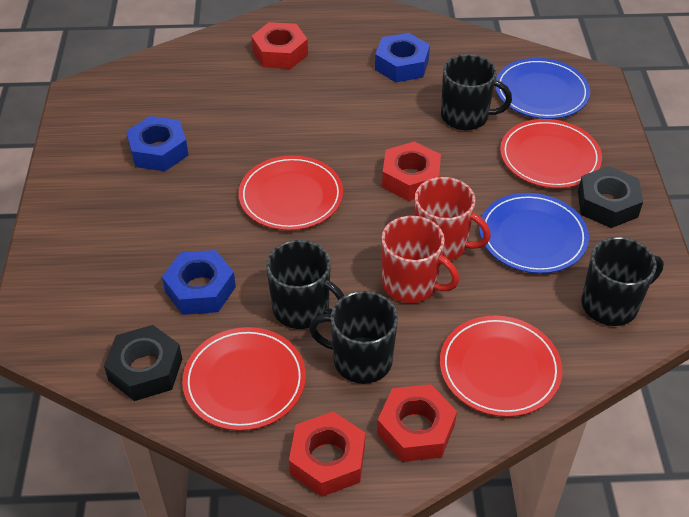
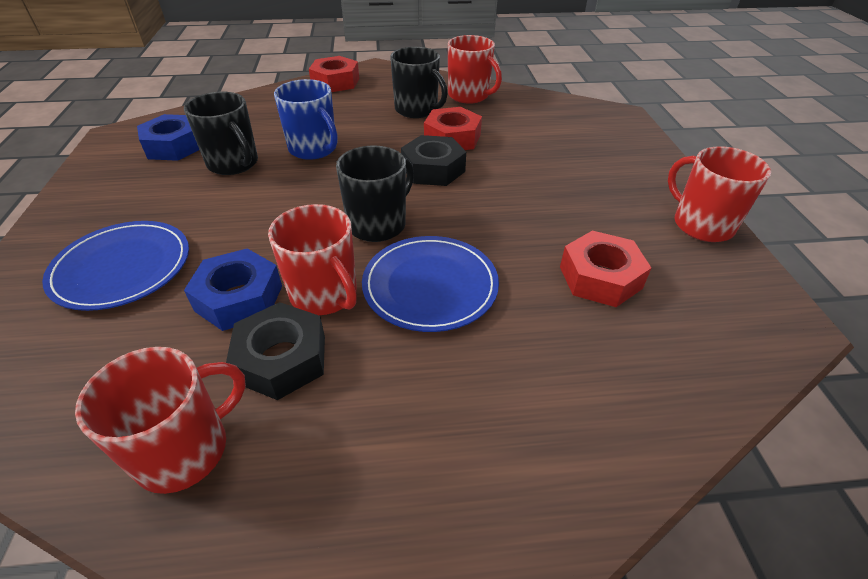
black mug: 4 -> 3
blue mug: 0 -> 1
blue nut: 3 -> 2
red mug: 2 -> 4
red nut: 4 -> 3
red plate: 4 -> 0

